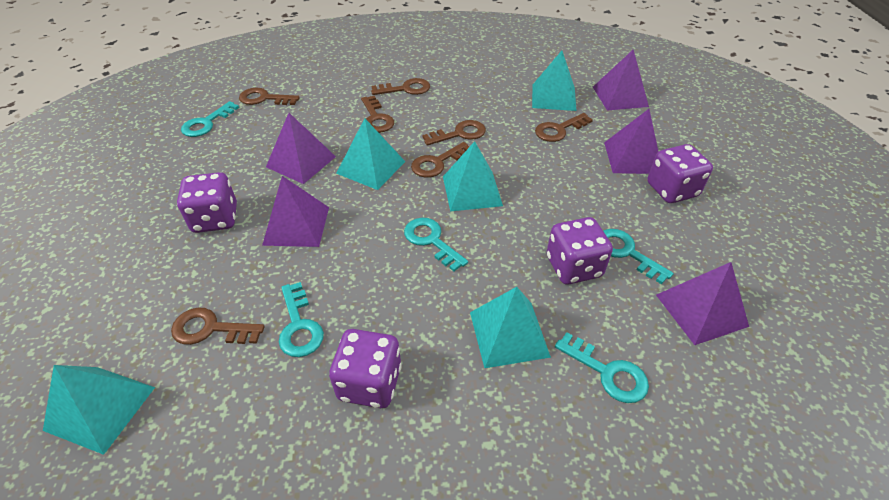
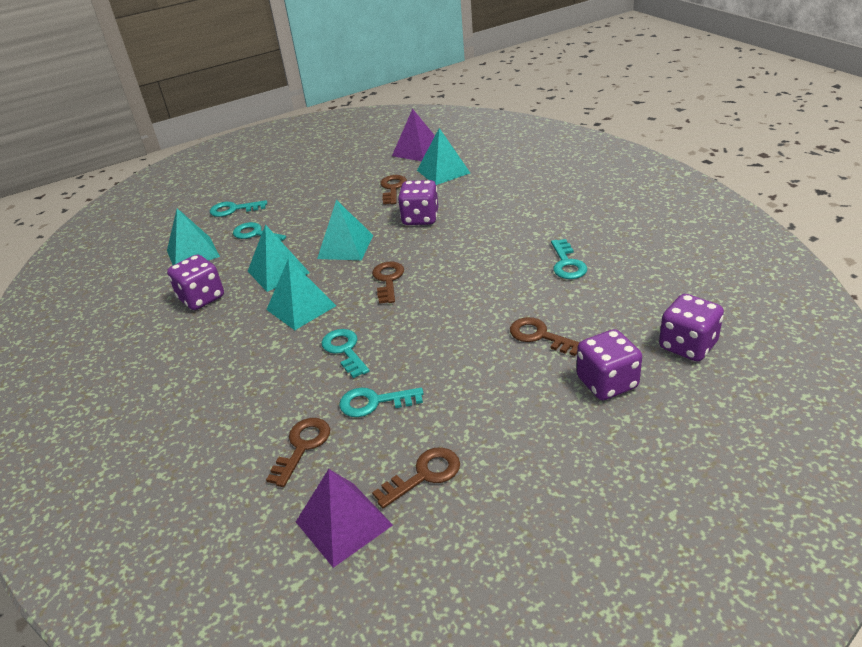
brown key: 7 -> 5
purple pyramid: 5 -> 2

